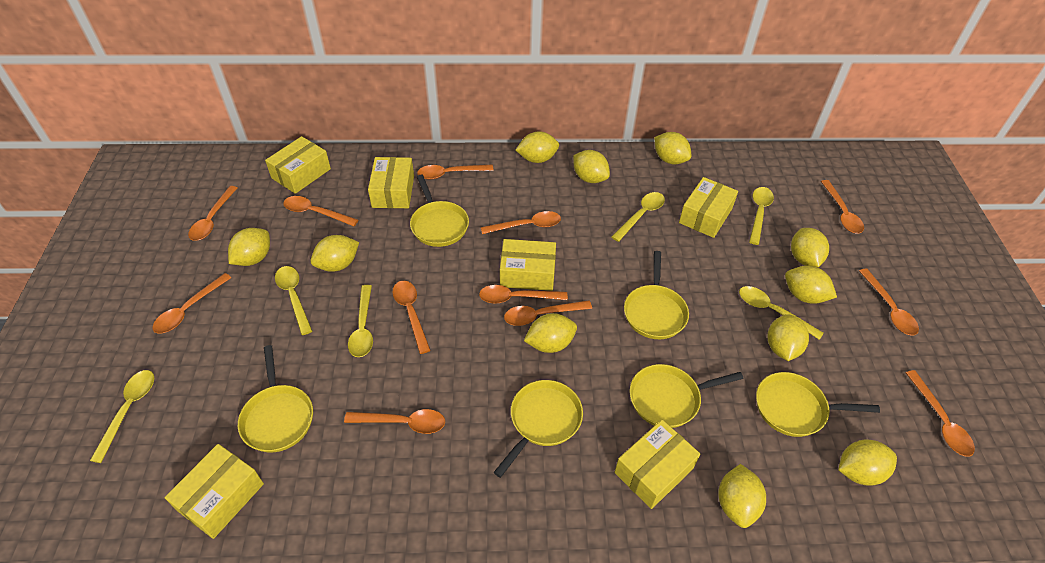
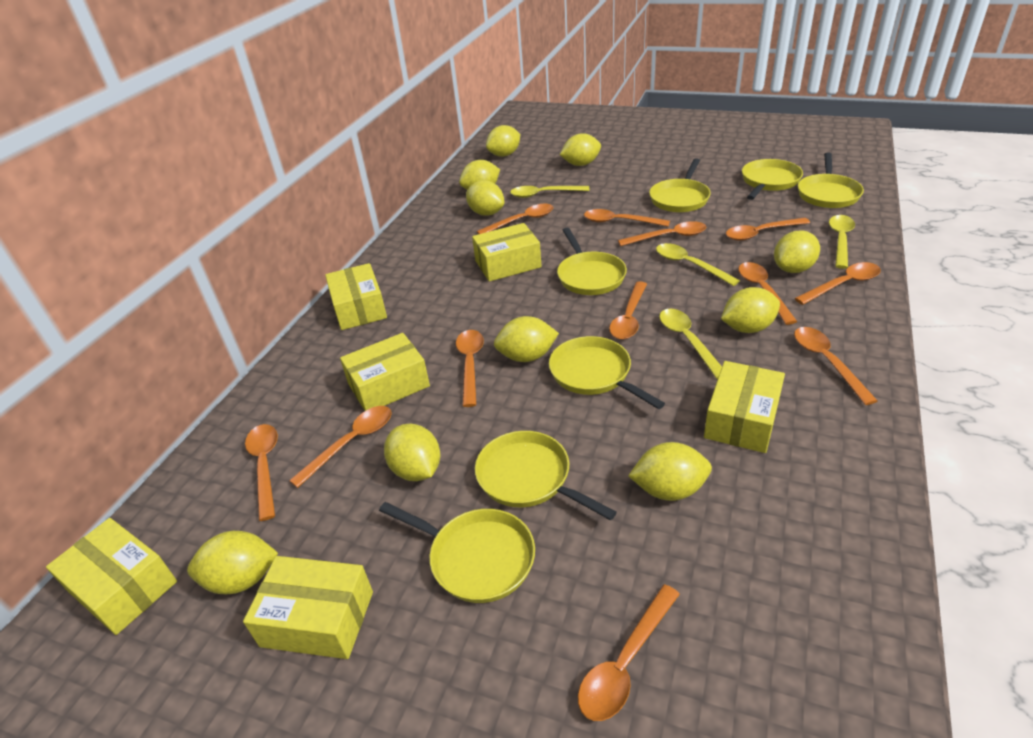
yellow lemon: 11 -> 10
yellow pan: 6 -> 7
yellow spoon: 6 -> 4

